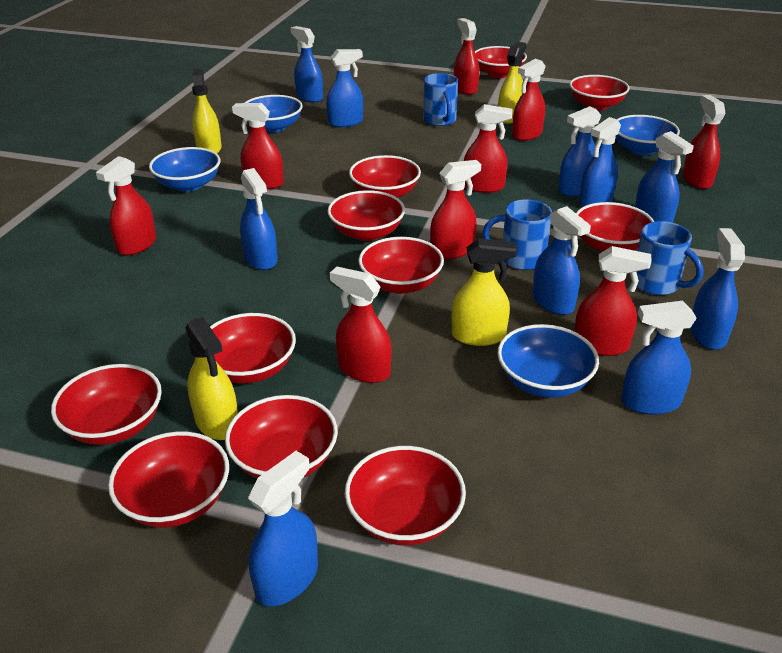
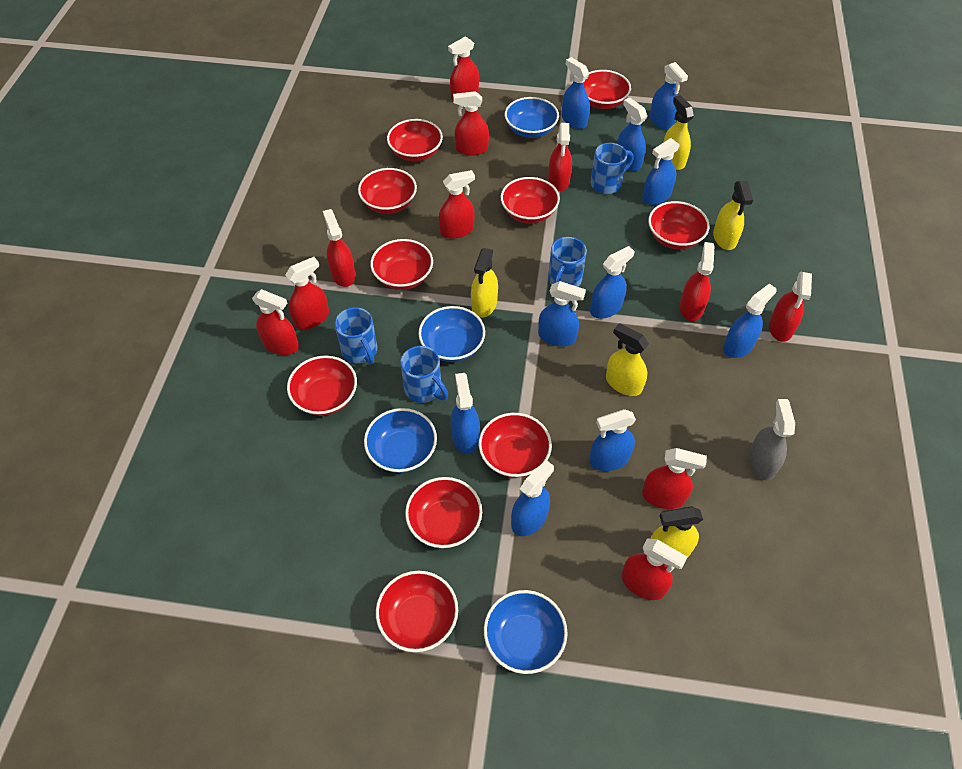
blue mug: 3 -> 4
grey spray bottle: 0 -> 1
red bowl: 11 -> 10
red spray bottle: 9 -> 11
yellow spray bottle: 4 -> 5

